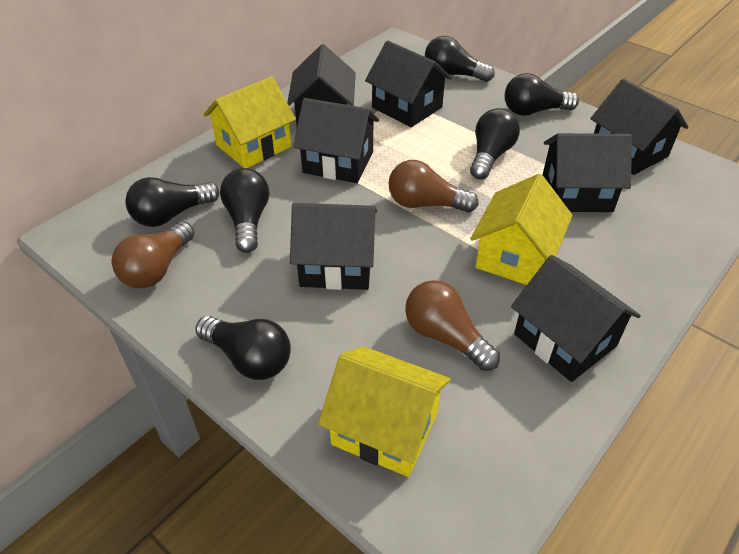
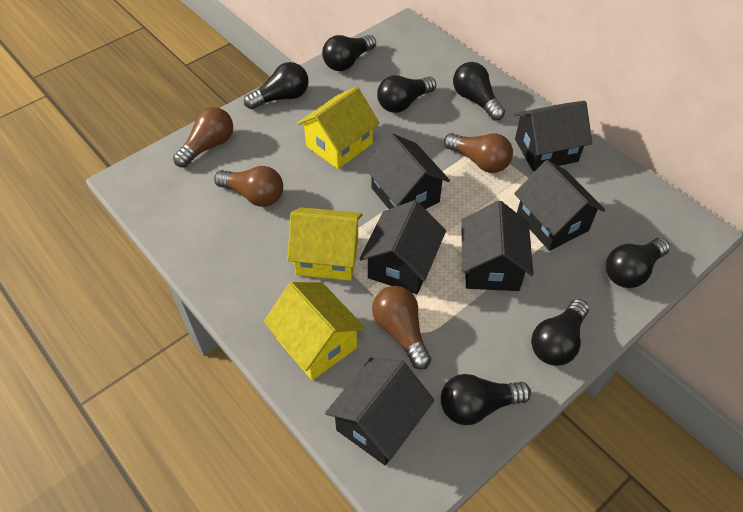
black house: 7 -> 6
black light bulb: 6 -> 7
brown light bulb: 3 -> 4

